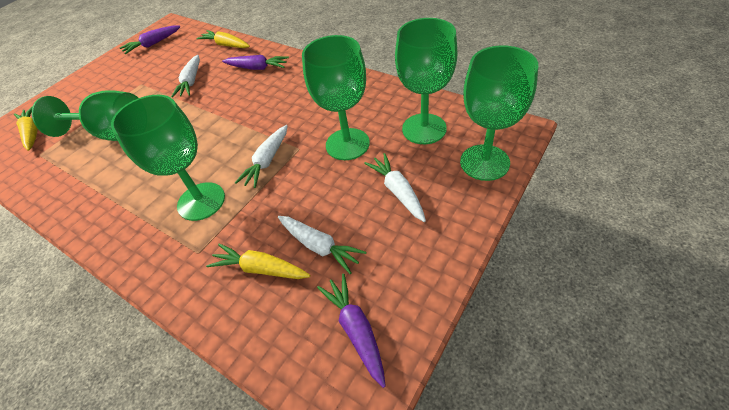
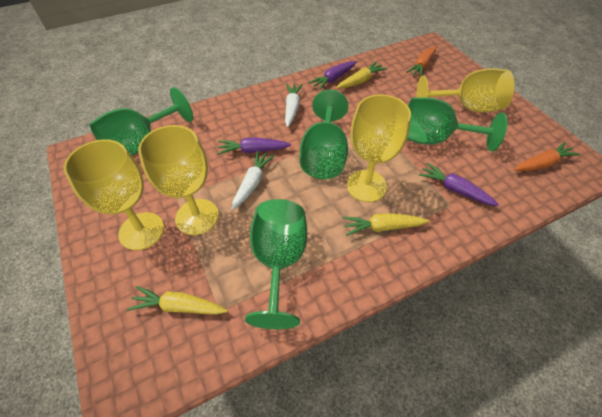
green goblet: 5 -> 4
orange carrot: 0 -> 2
white carrot: 4 -> 2
yellow goblet: 0 -> 4

